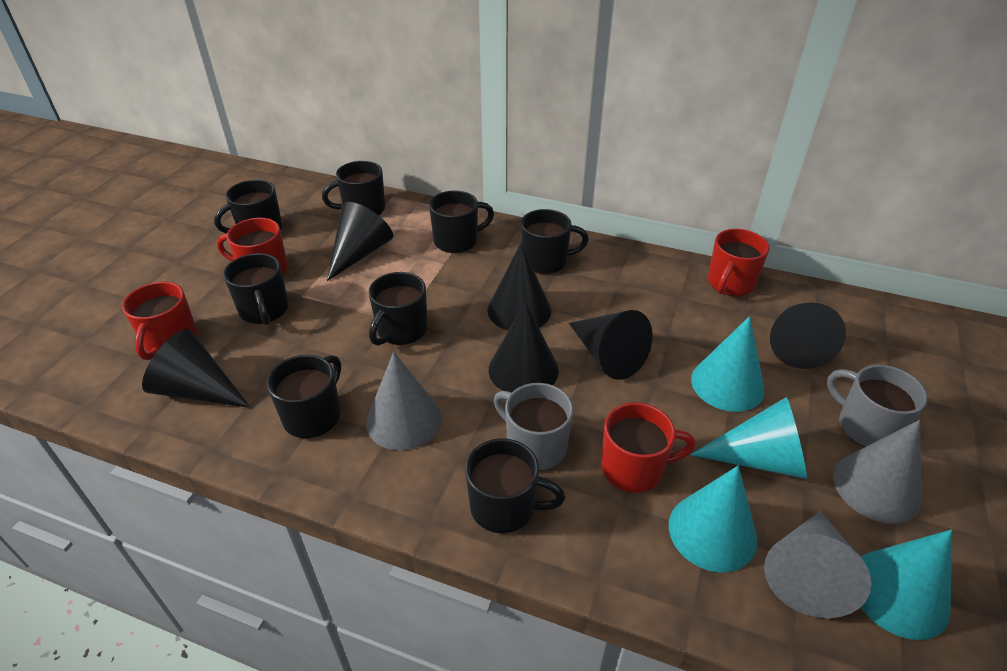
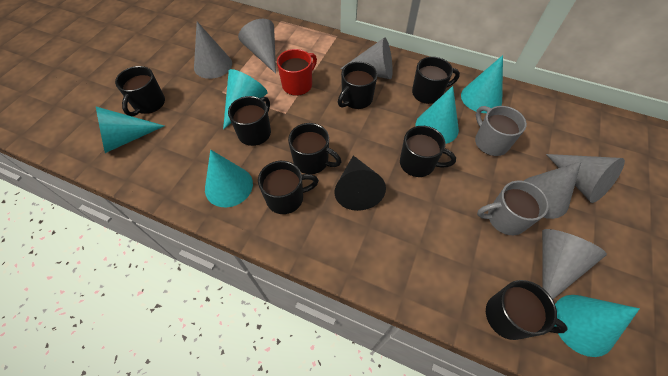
black cone: 6 -> 1
grey cone: 3 -> 6
red mug: 4 -> 1
turquoise cone: 4 -> 6

